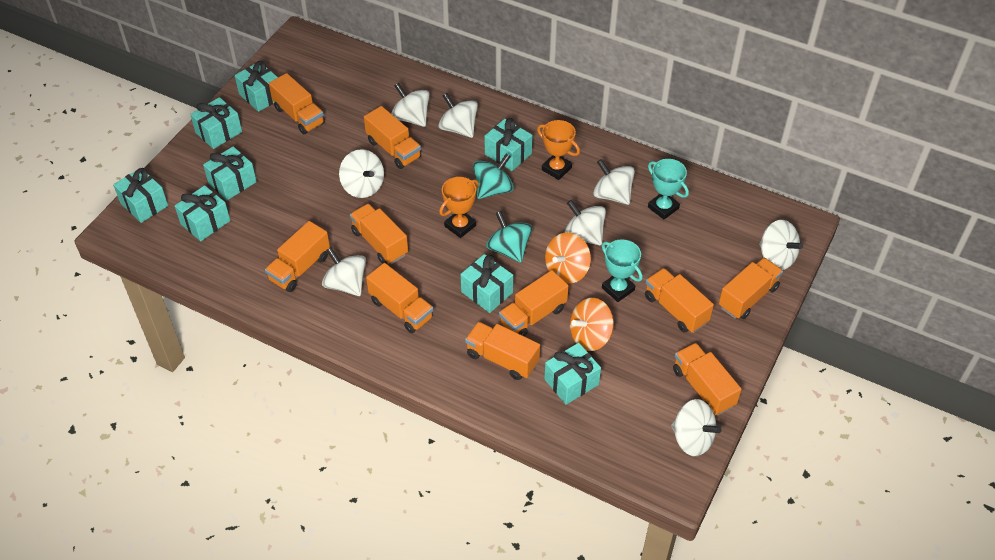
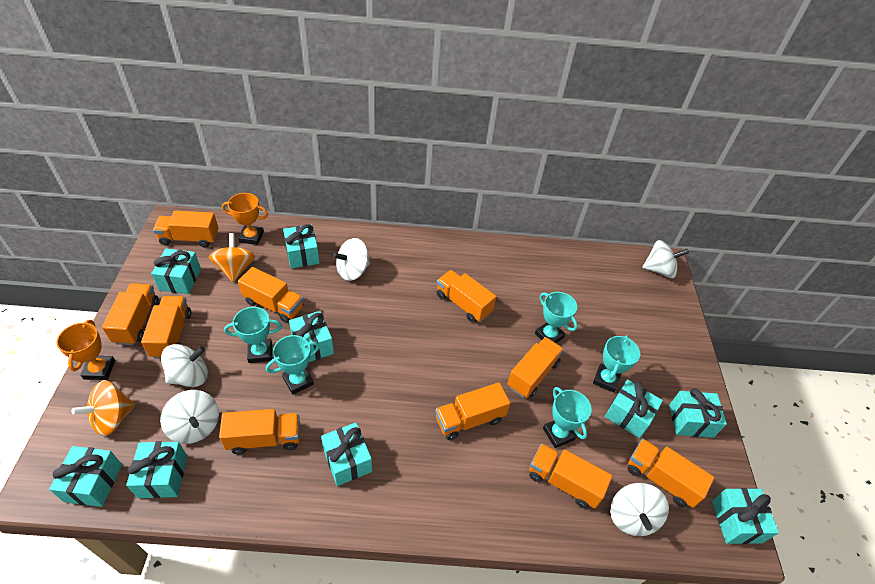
turquoise gift: 8 -> 9
turquoise spinning top: 2 -> 0
turquoise trophy: 2 -> 5
white spinning top: 8 -> 5

